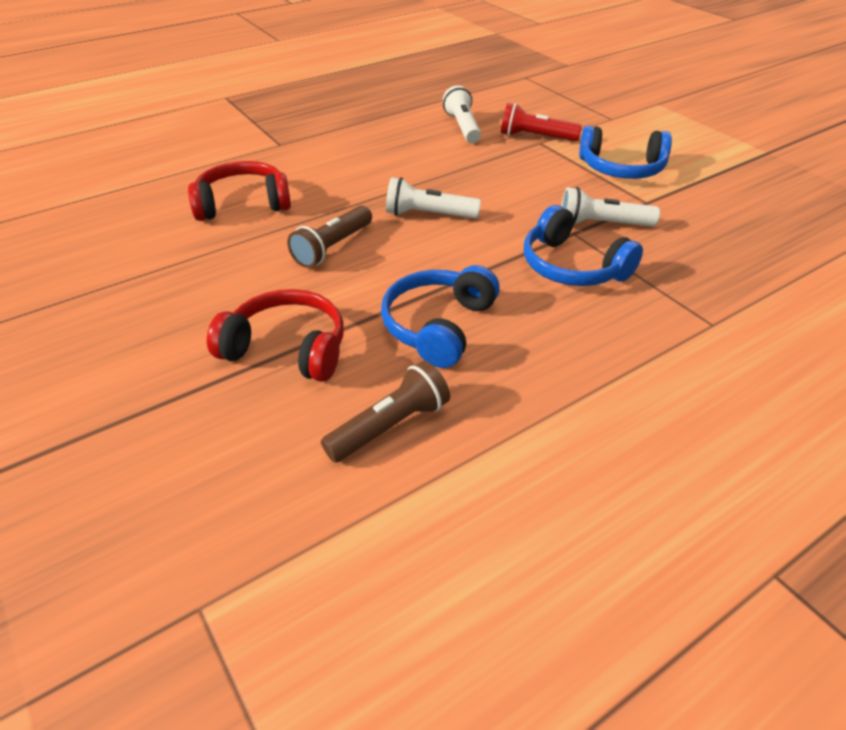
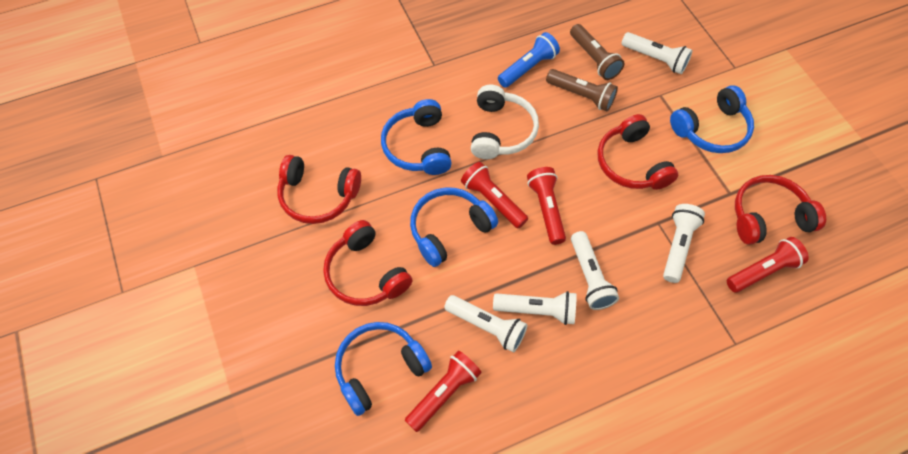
blue flashlight: 0 -> 1
blue headphones: 3 -> 4
red flashlight: 1 -> 4
red headphones: 2 -> 4
white flashlight: 3 -> 5
white headphones: 0 -> 1

